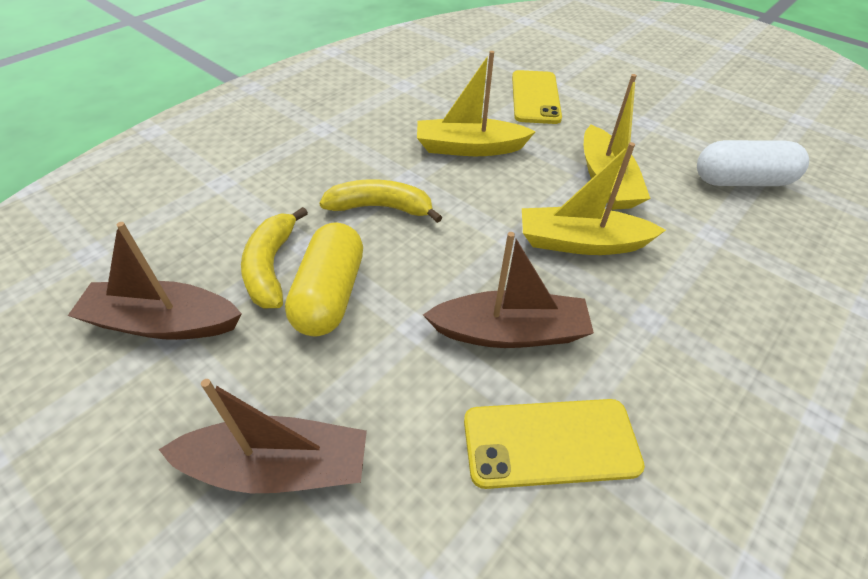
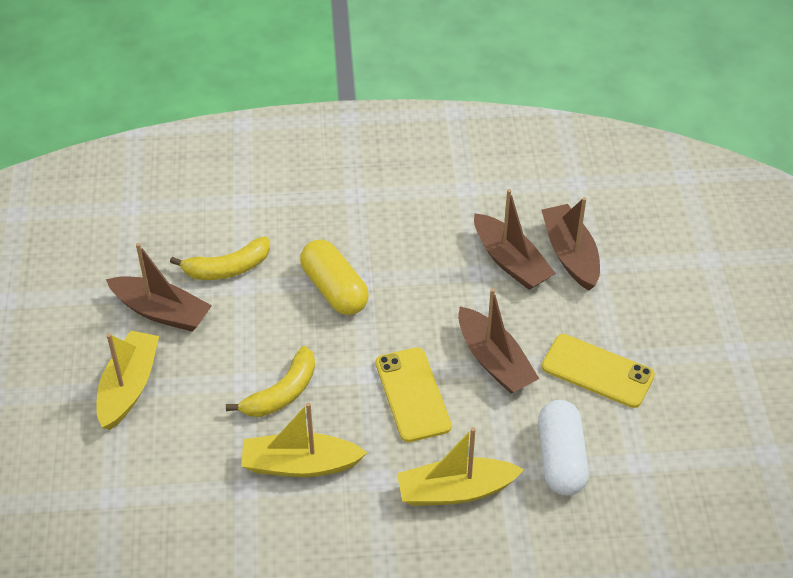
brown boat: 3 -> 4

